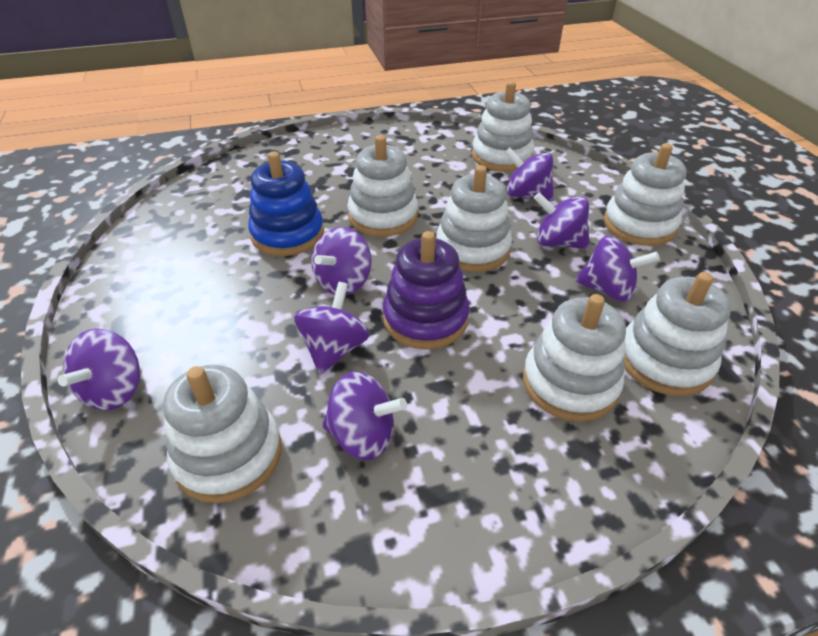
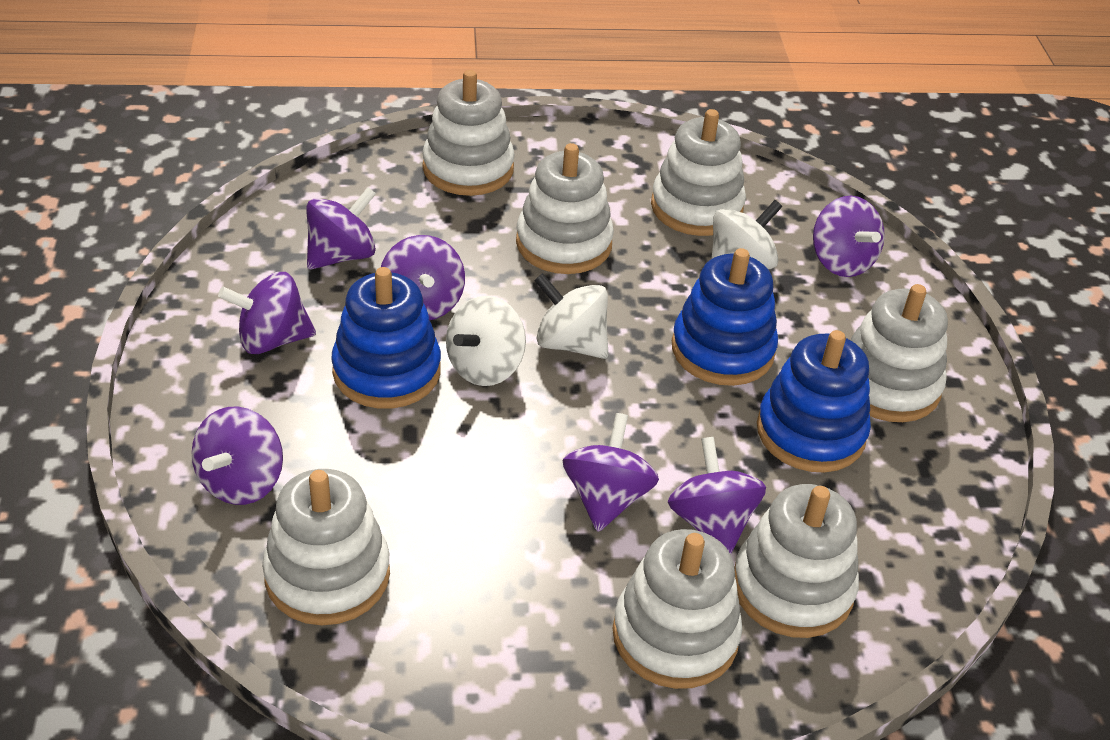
blue stacking toy: 1 -> 3
purple stacking toy: 1 -> 0
white spinning top: 0 -> 3

